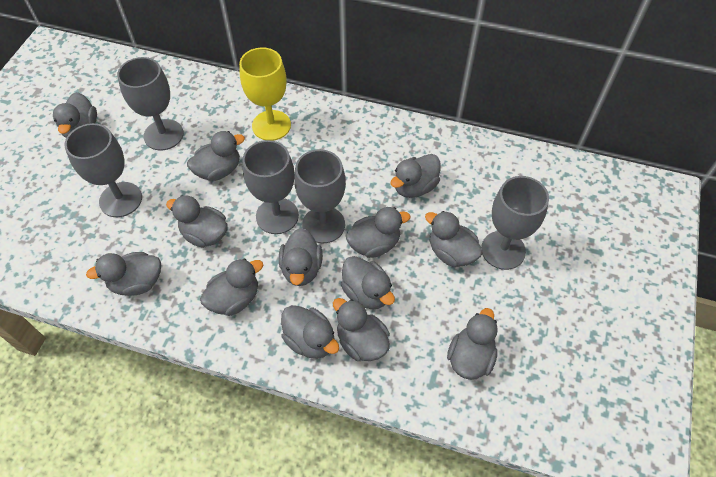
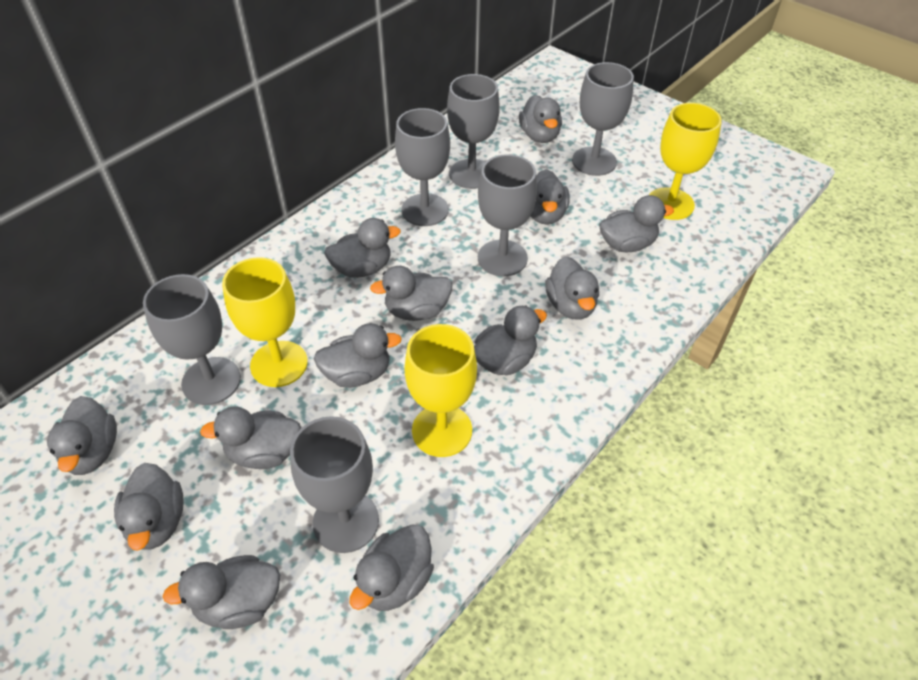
grey goblet: 5 -> 6
yellow goblet: 1 -> 3

